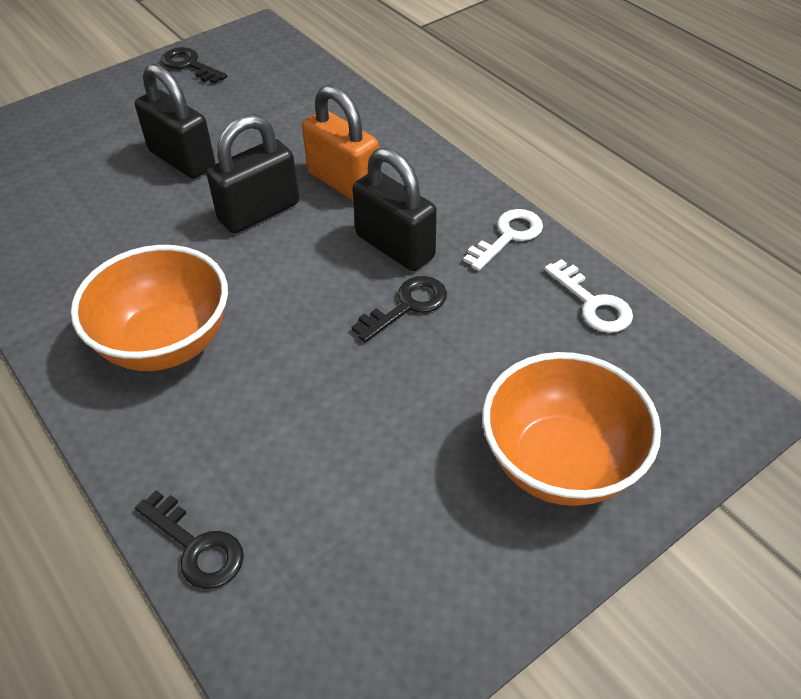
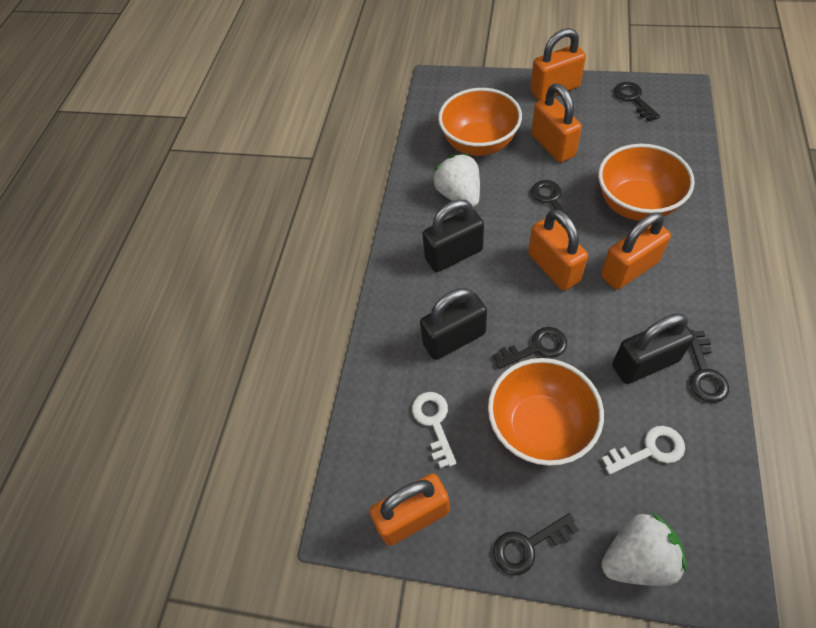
black key: 3 -> 5
orange bowl: 2 -> 3
orange padlock: 1 -> 5
white strawberry: 0 -> 2

